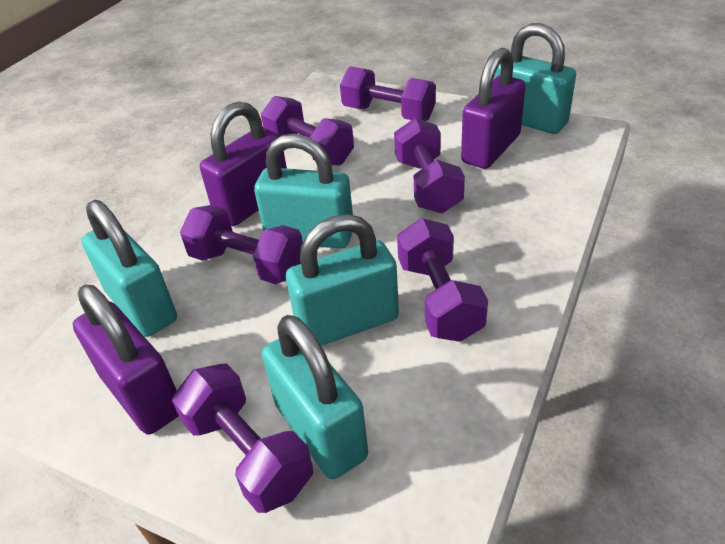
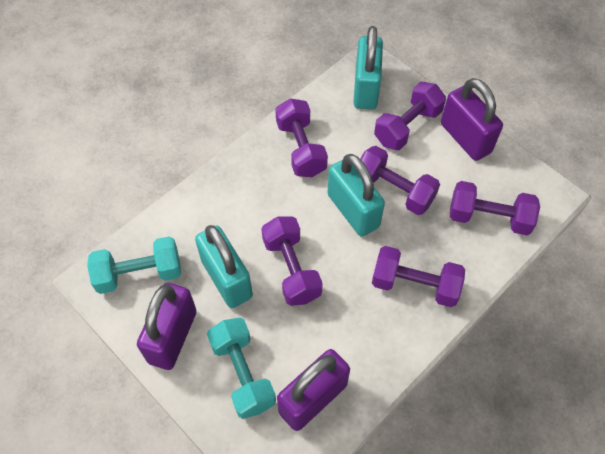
turquoise dumbbell: 0 -> 2
turquoise padlock: 5 -> 3

